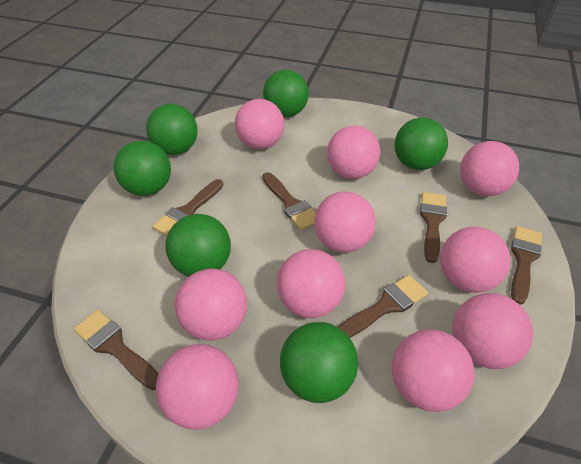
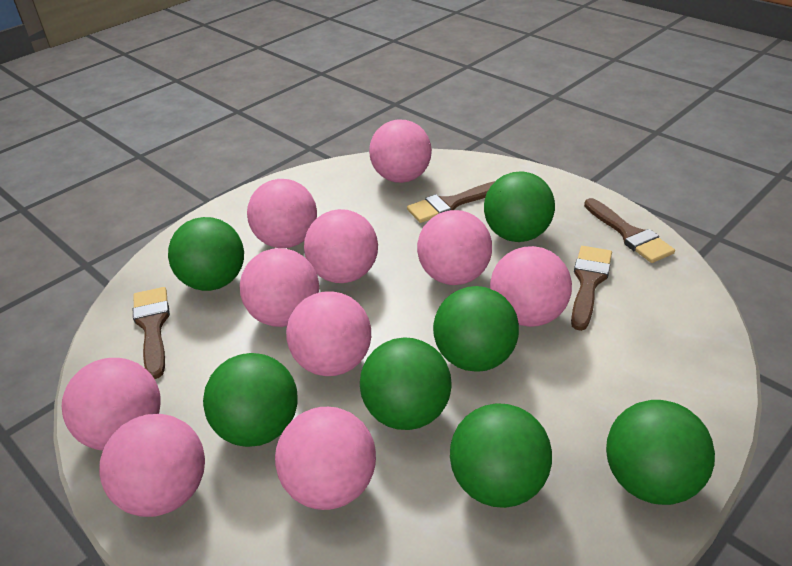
brown brush: 6 -> 4
green ball: 6 -> 7

